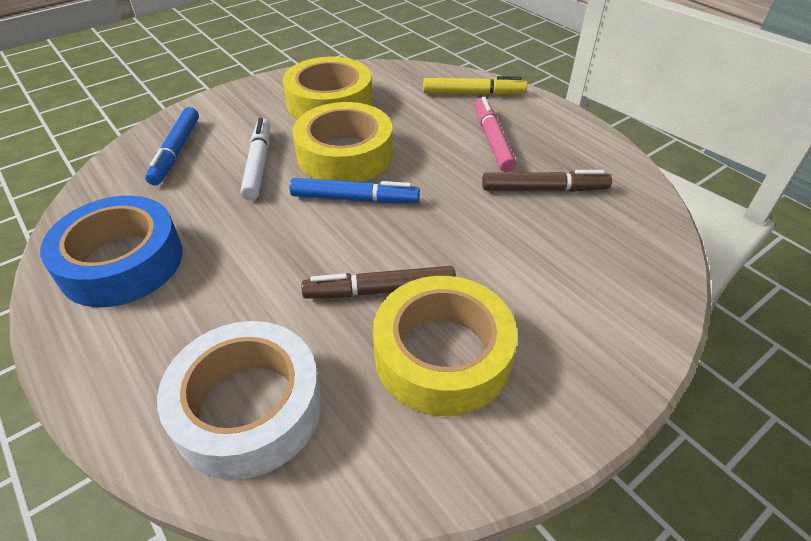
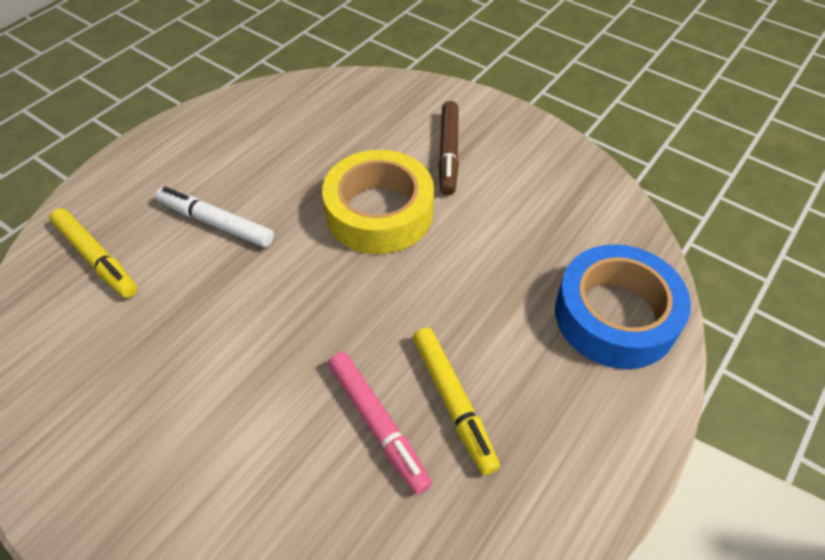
blue marker: 2 -> 0
brown marker: 2 -> 1
white tape: 1 -> 0
yellow marker: 1 -> 2
yellow tape: 3 -> 1

